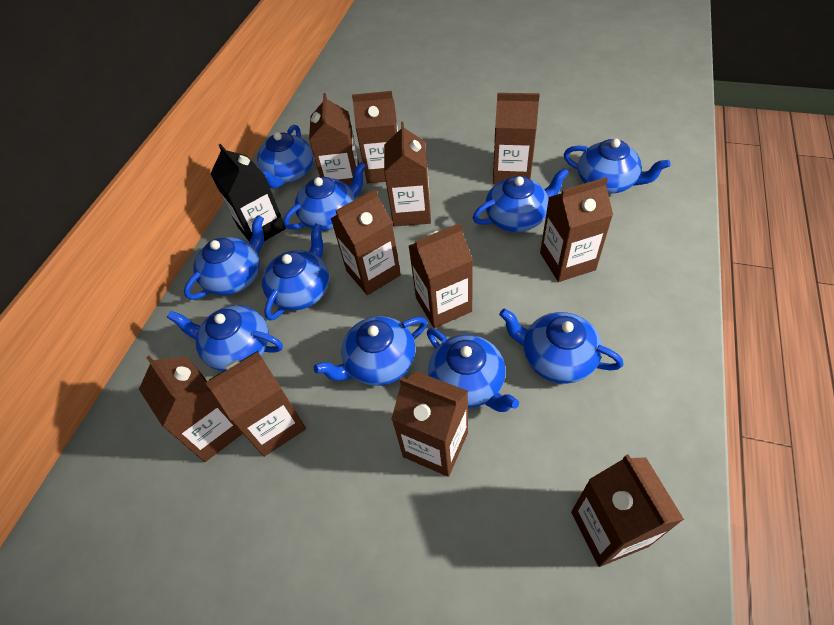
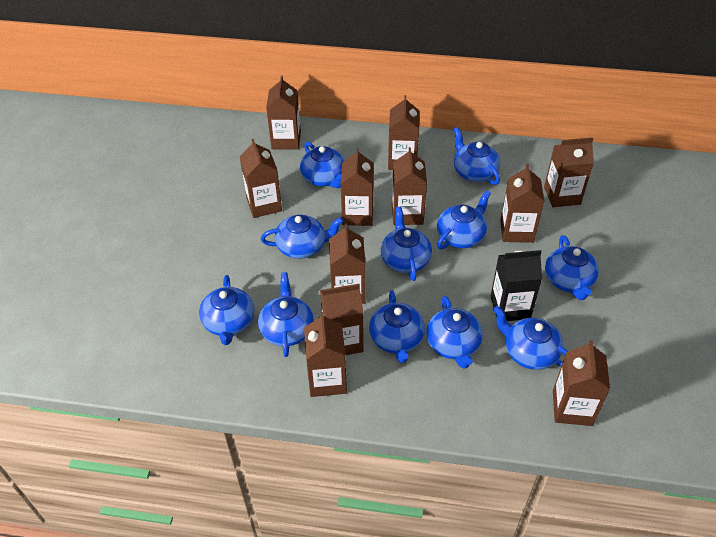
blue teapot: 10 -> 11

